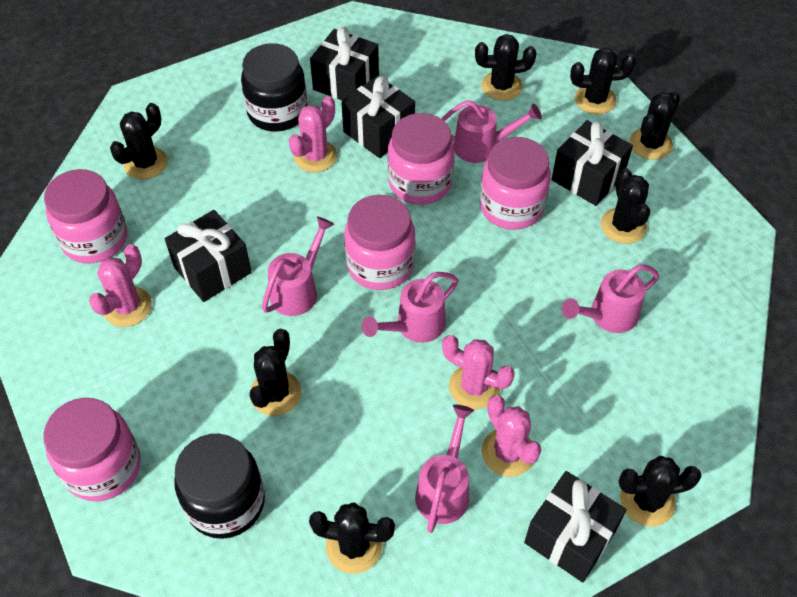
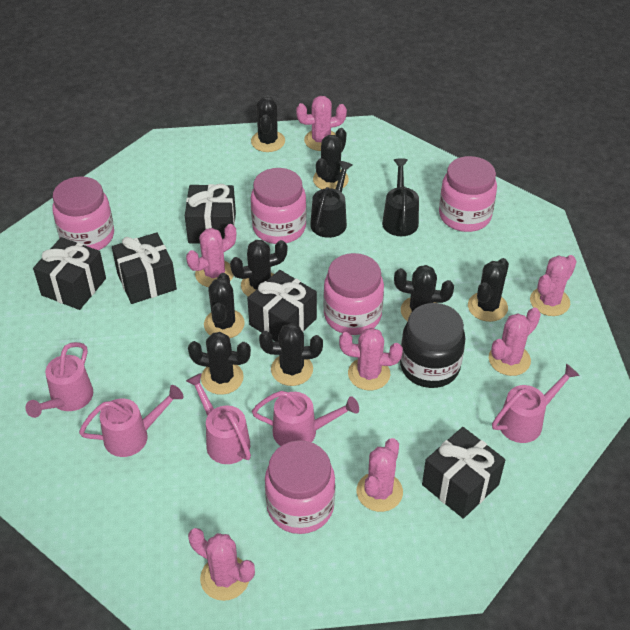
black jar: 2 -> 1
black watering can: 0 -> 2
pink cactus: 4 -> 7

